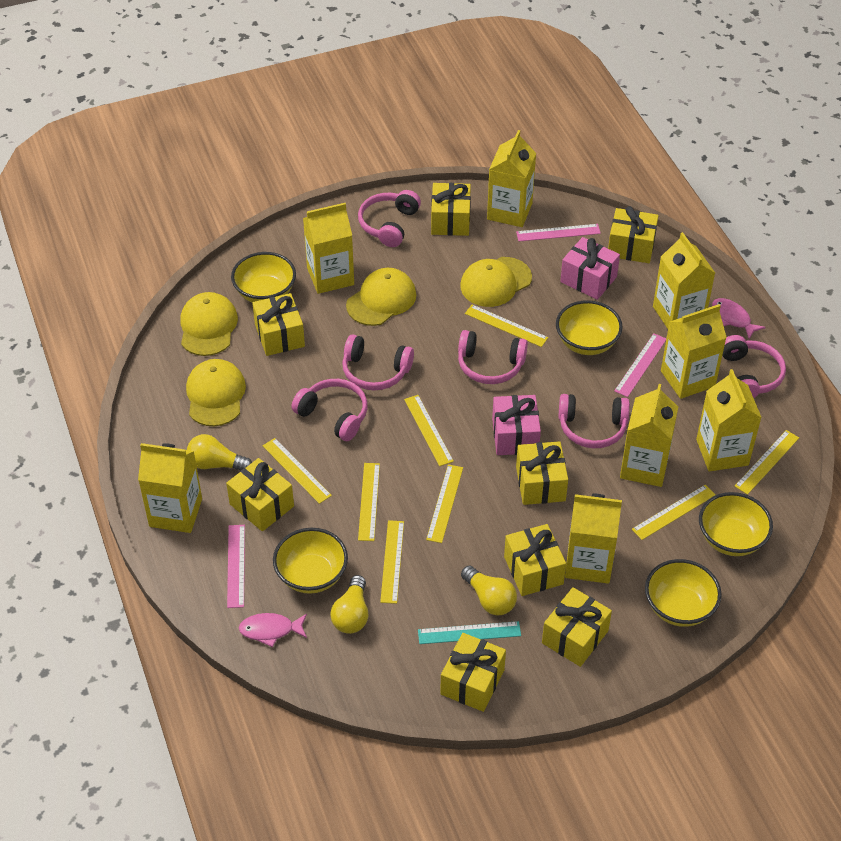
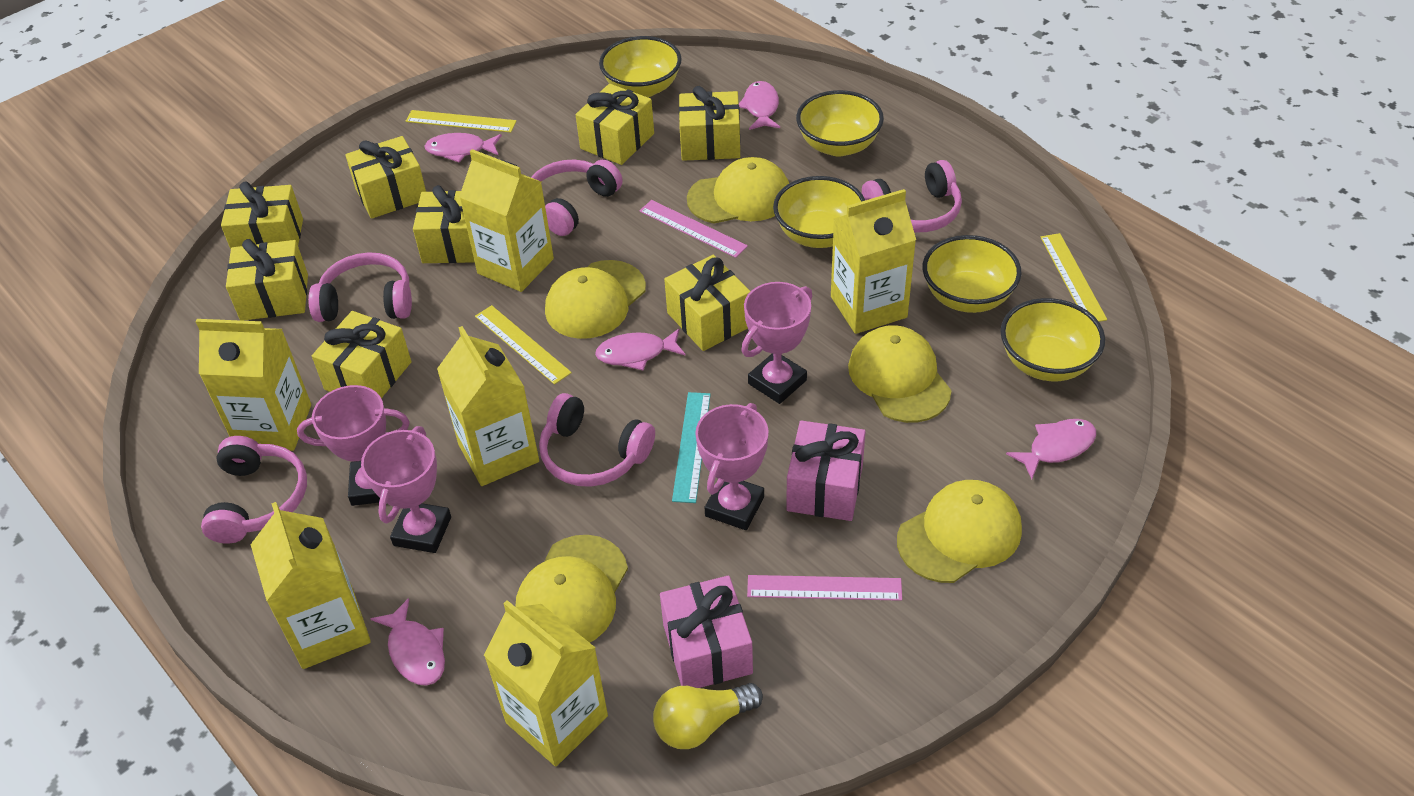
pink fish: 2 -> 5
pink headphones: 6 -> 5
pink ruler: 3 -> 2
pink trophy: 0 -> 4
yellow cap: 4 -> 5
yellow carton: 8 -> 6
yellow light bulb: 3 -> 1
yellow ruler: 8 -> 3

